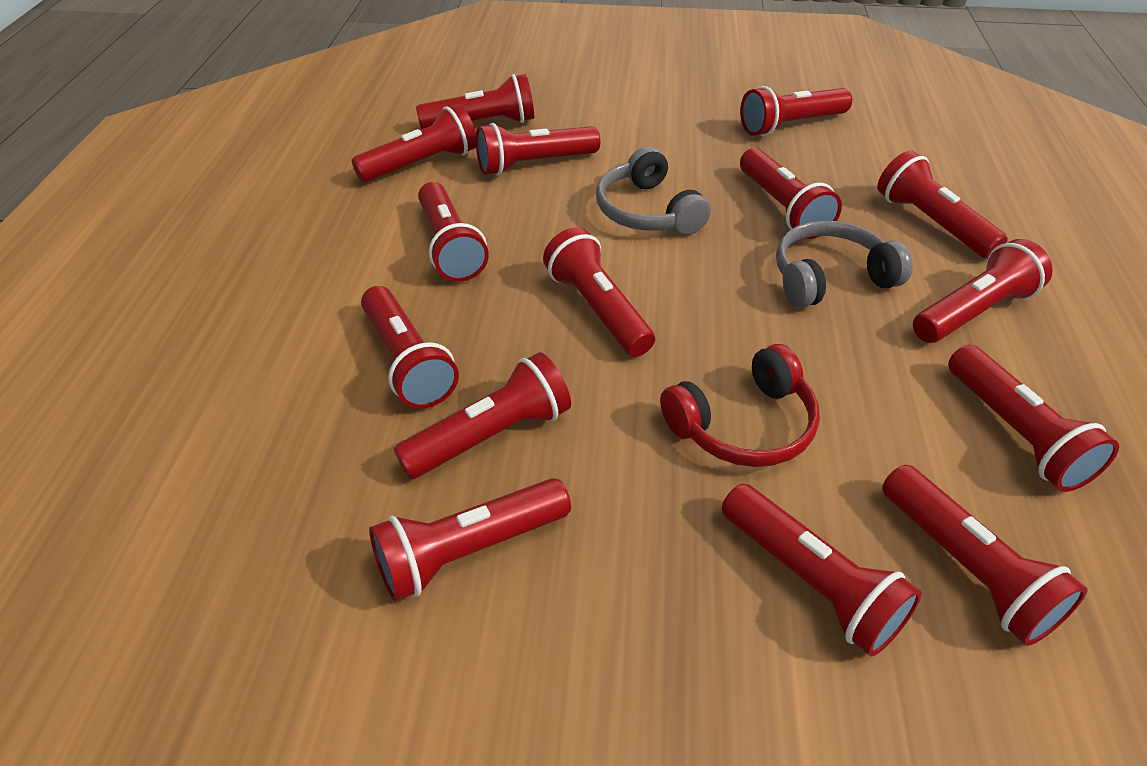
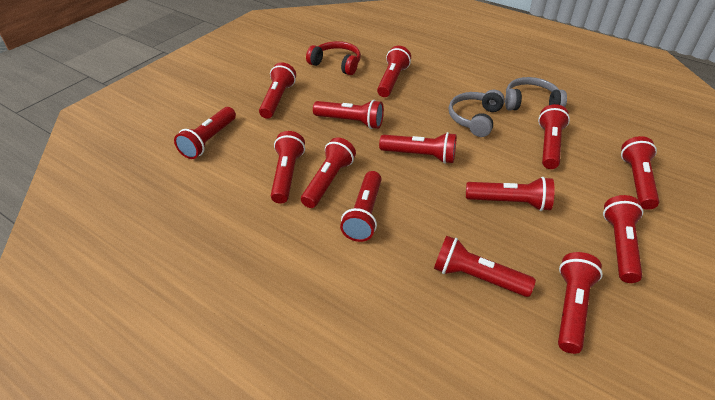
red flashlight: 15 -> 14

